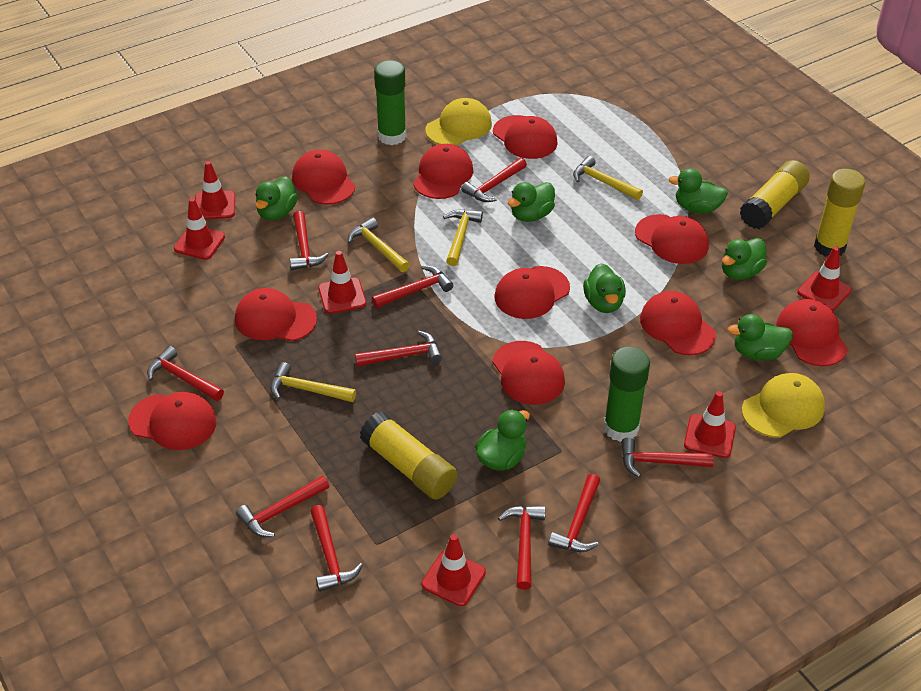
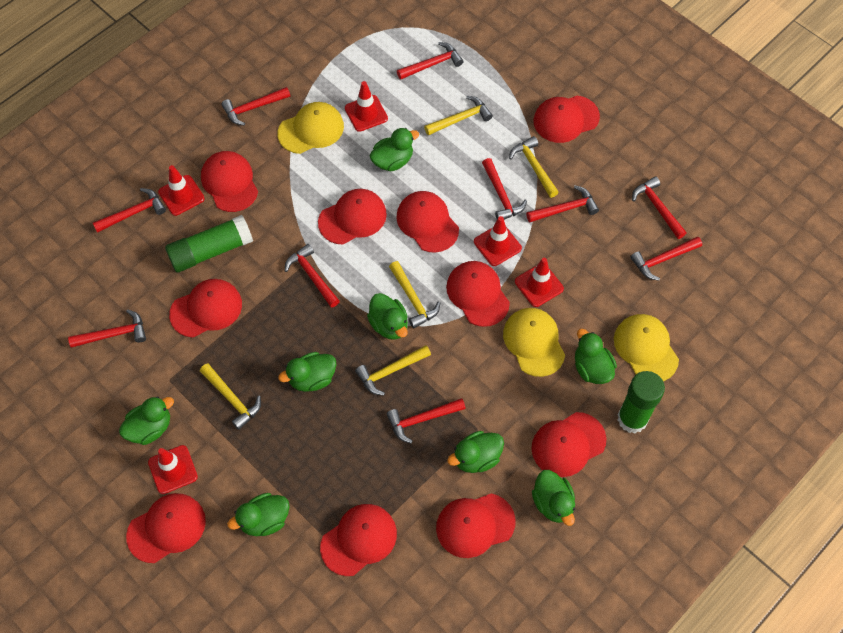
green duck: 7 -> 8
red traffic cone: 6 -> 5
yellow cap: 2 -> 3
yellow glue stick: 3 -> 0
yellow hammer: 4 -> 5

